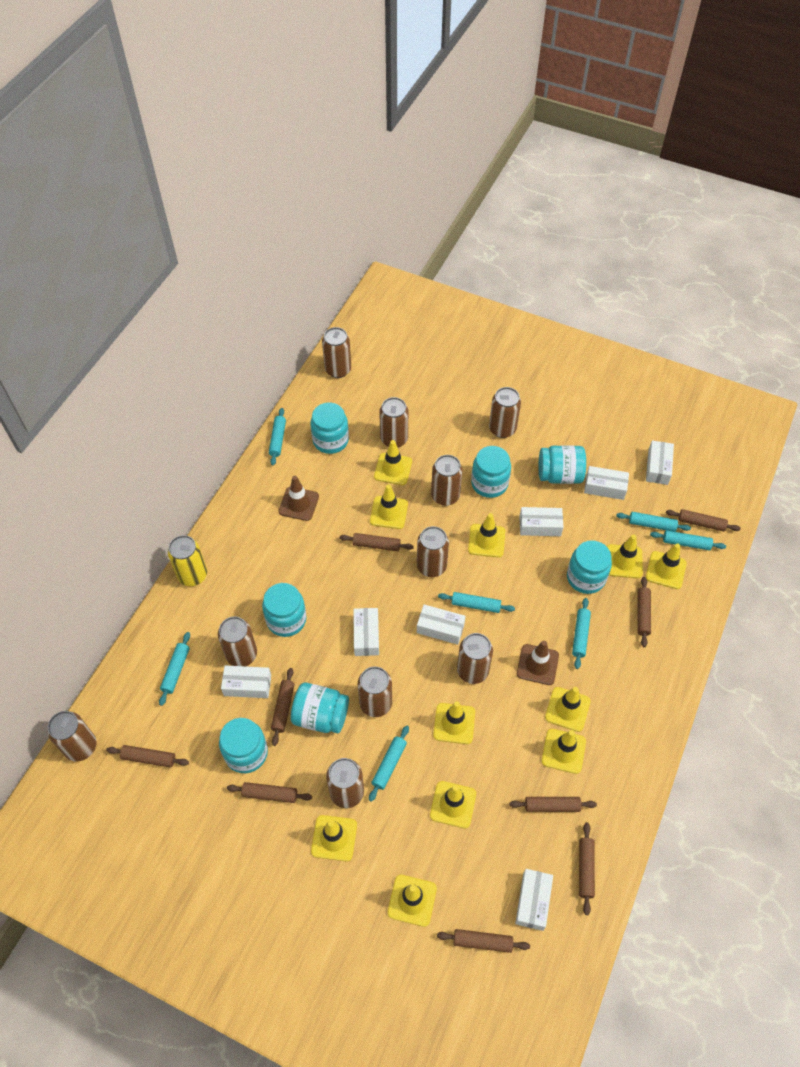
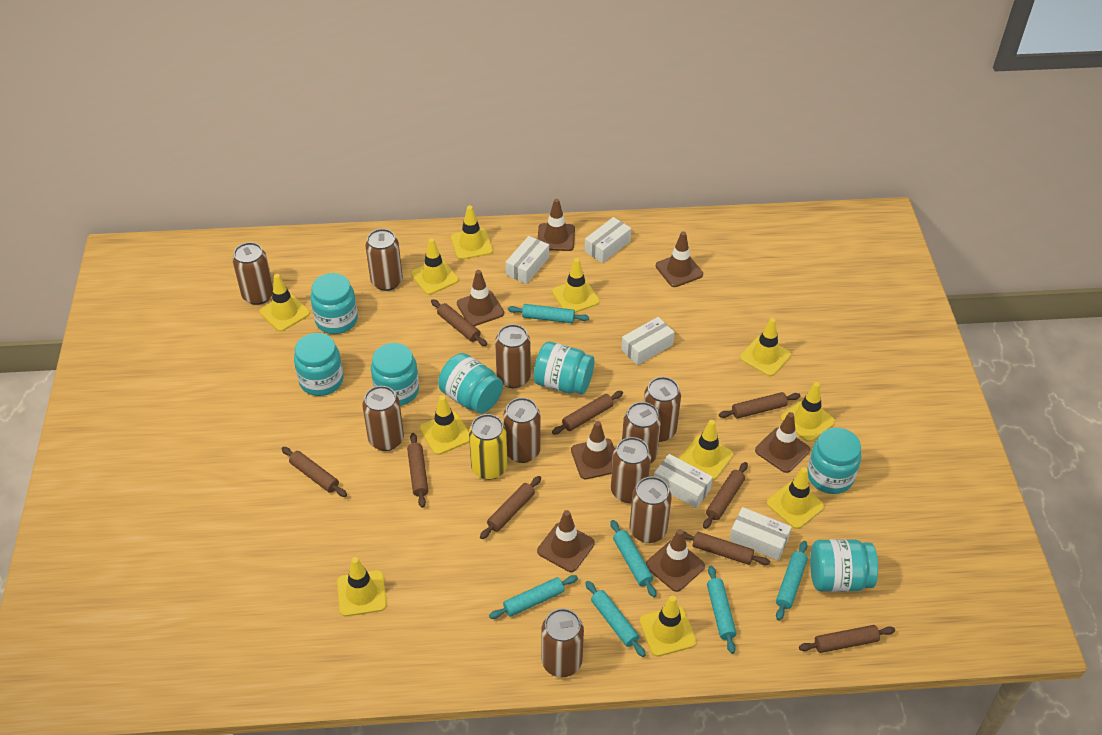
brown traffic cone: 2 -> 7
turquoise rolling pin: 7 -> 6
white box: 7 -> 5

